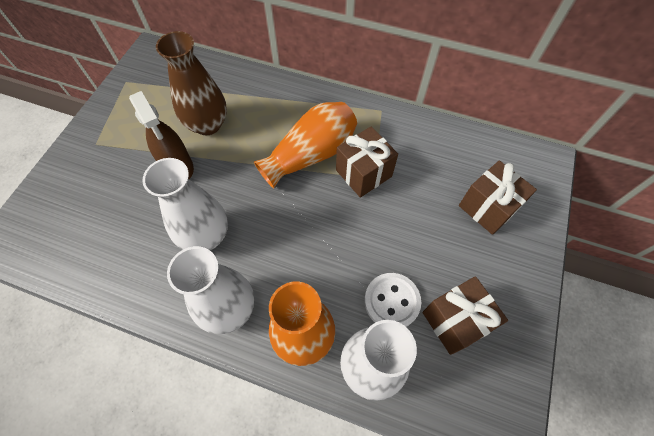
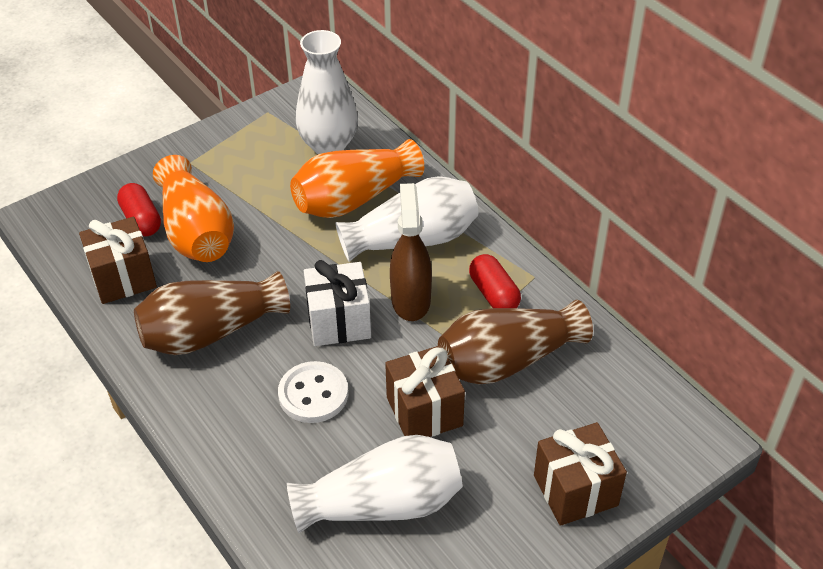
brown vase: 1 -> 2
red capsule: 0 -> 2
white gift: 0 -> 1

